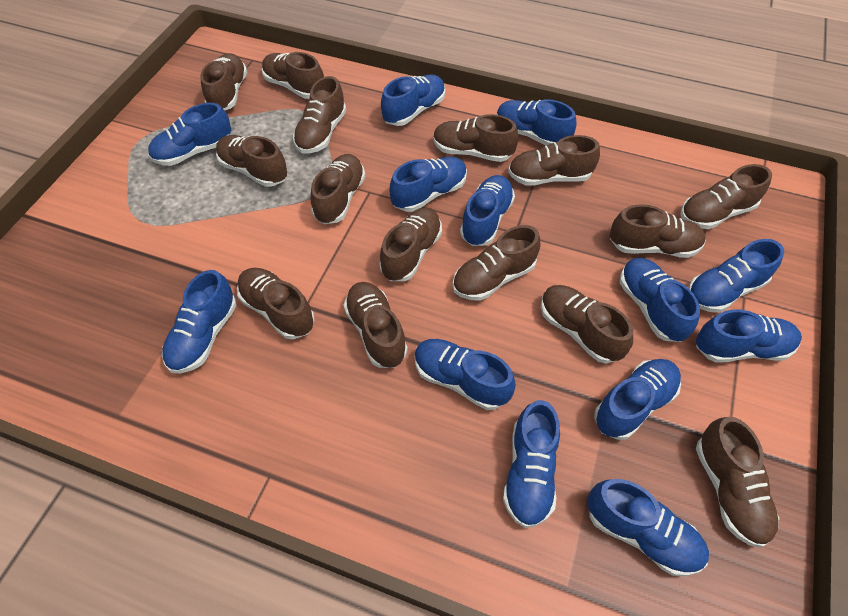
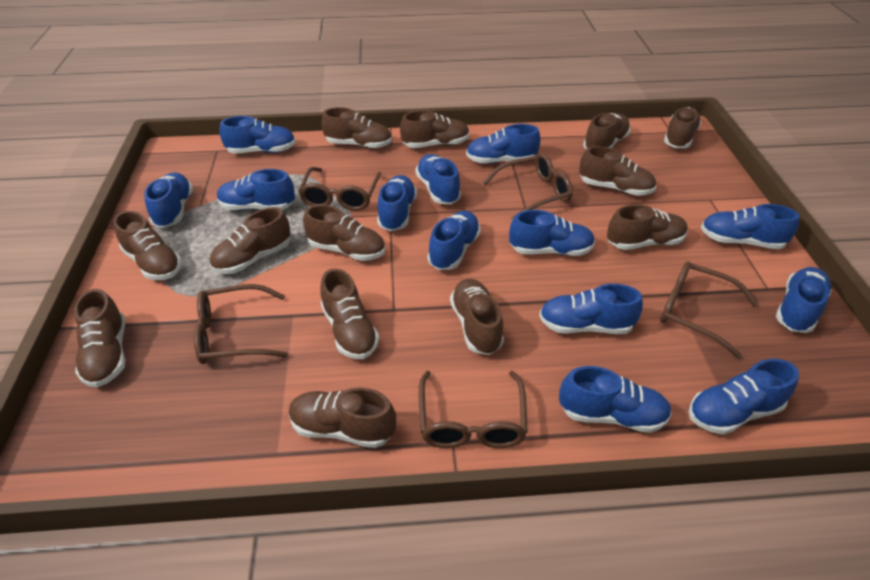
brown glasses: 0 -> 5
brown shoe: 15 -> 13

